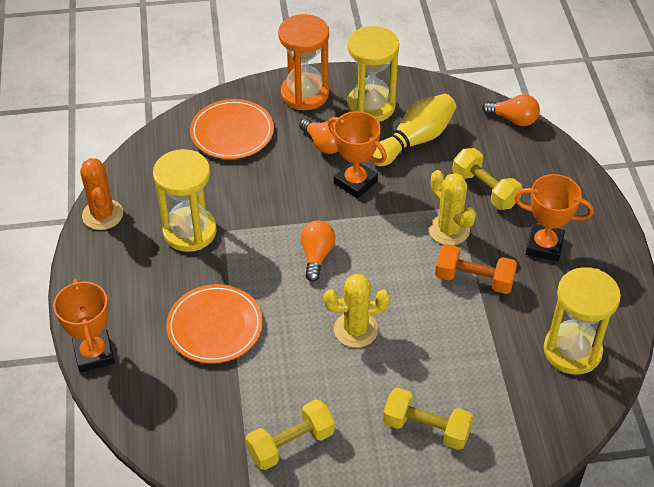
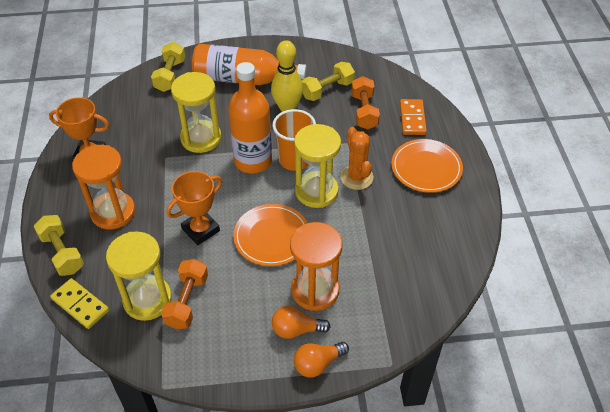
orange bottle: 0 -> 2
orange cup: 0 -> 1
orange domino: 0 -> 1
orange dumbbell: 1 -> 2
orange hourglass: 1 -> 2
orange light bulb: 3 -> 2
orange trophy: 3 -> 2
yellow cactus: 2 -> 0
yellow domino: 0 -> 1

